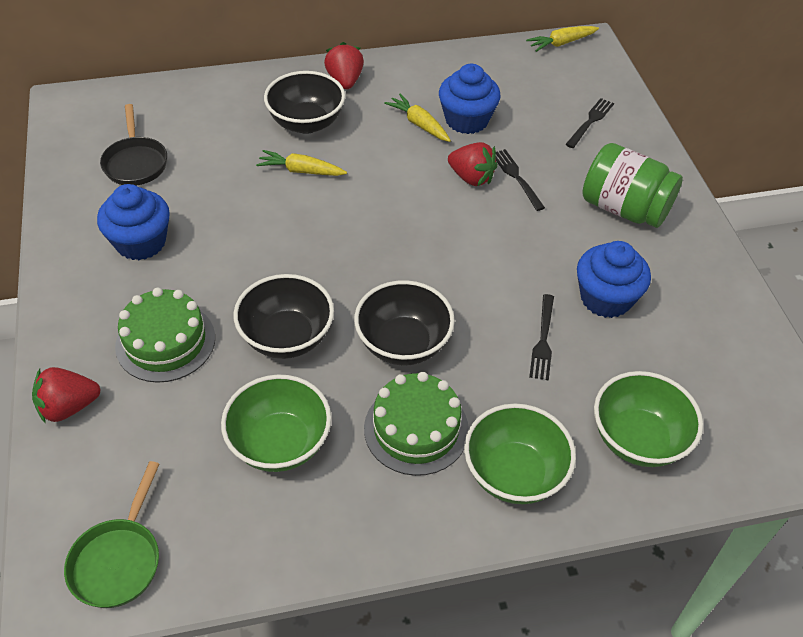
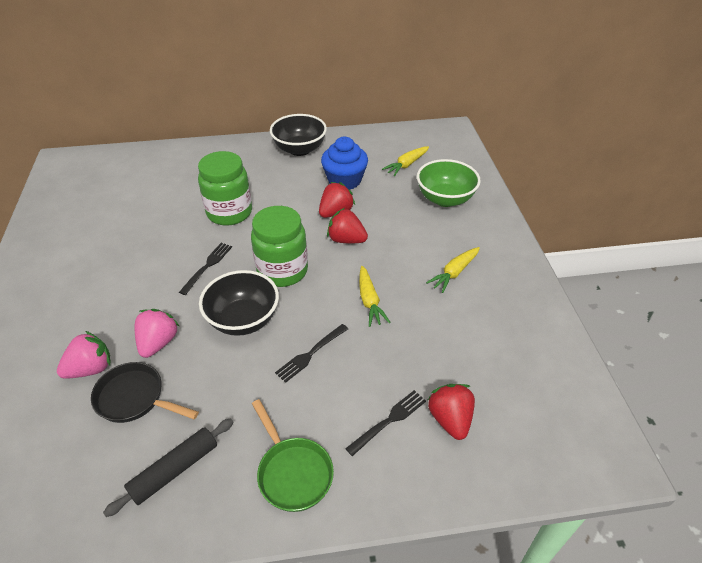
black bowl: 3 -> 2
black rolling pin: 0 -> 1
blue cupcake: 3 -> 1
green bowl: 3 -> 1
green cake: 2 -> 0
green jar: 1 -> 2
pink strawberry: 0 -> 2

